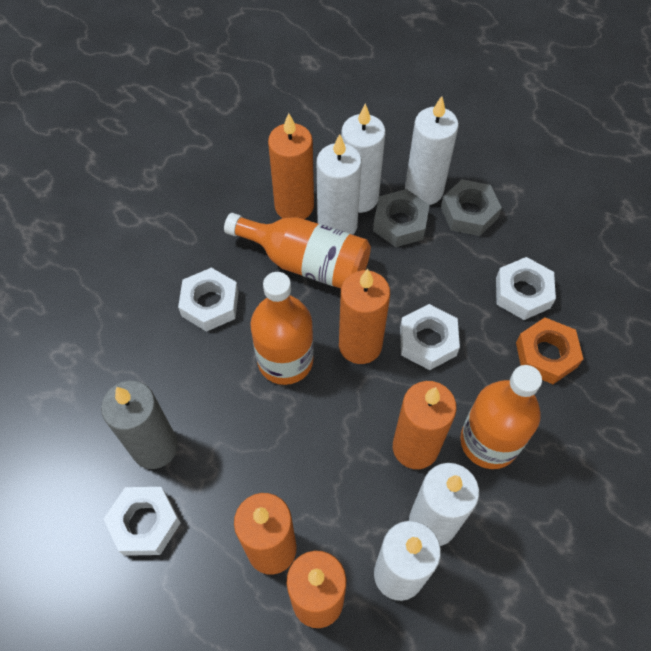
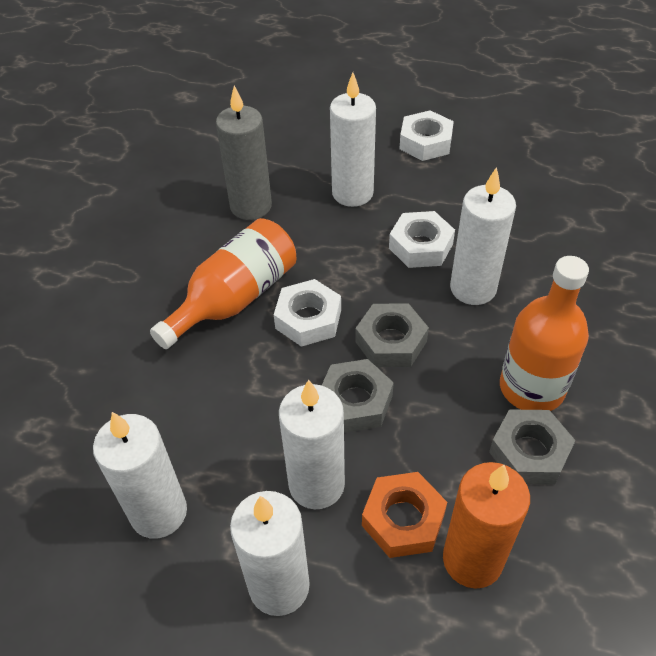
grey nut: 2 -> 3
orange bottle: 3 -> 2
orange candle: 5 -> 1
white nut: 4 -> 3

